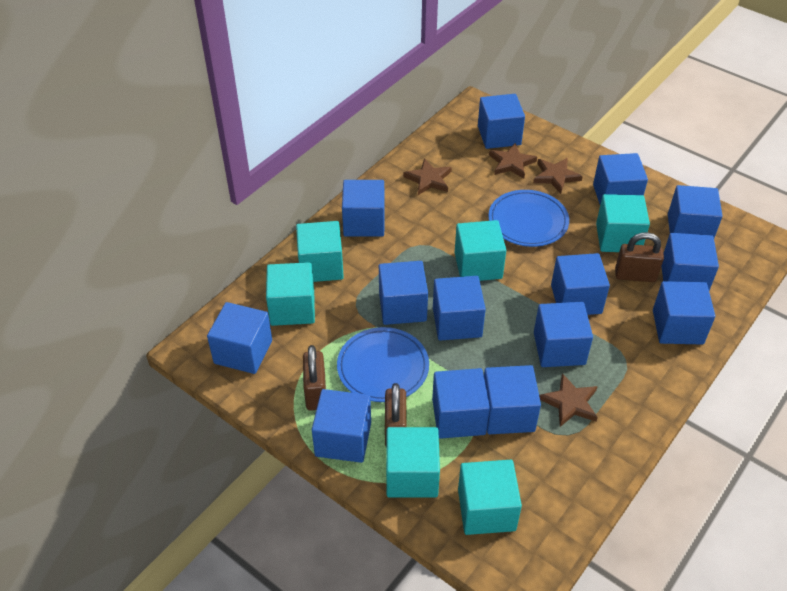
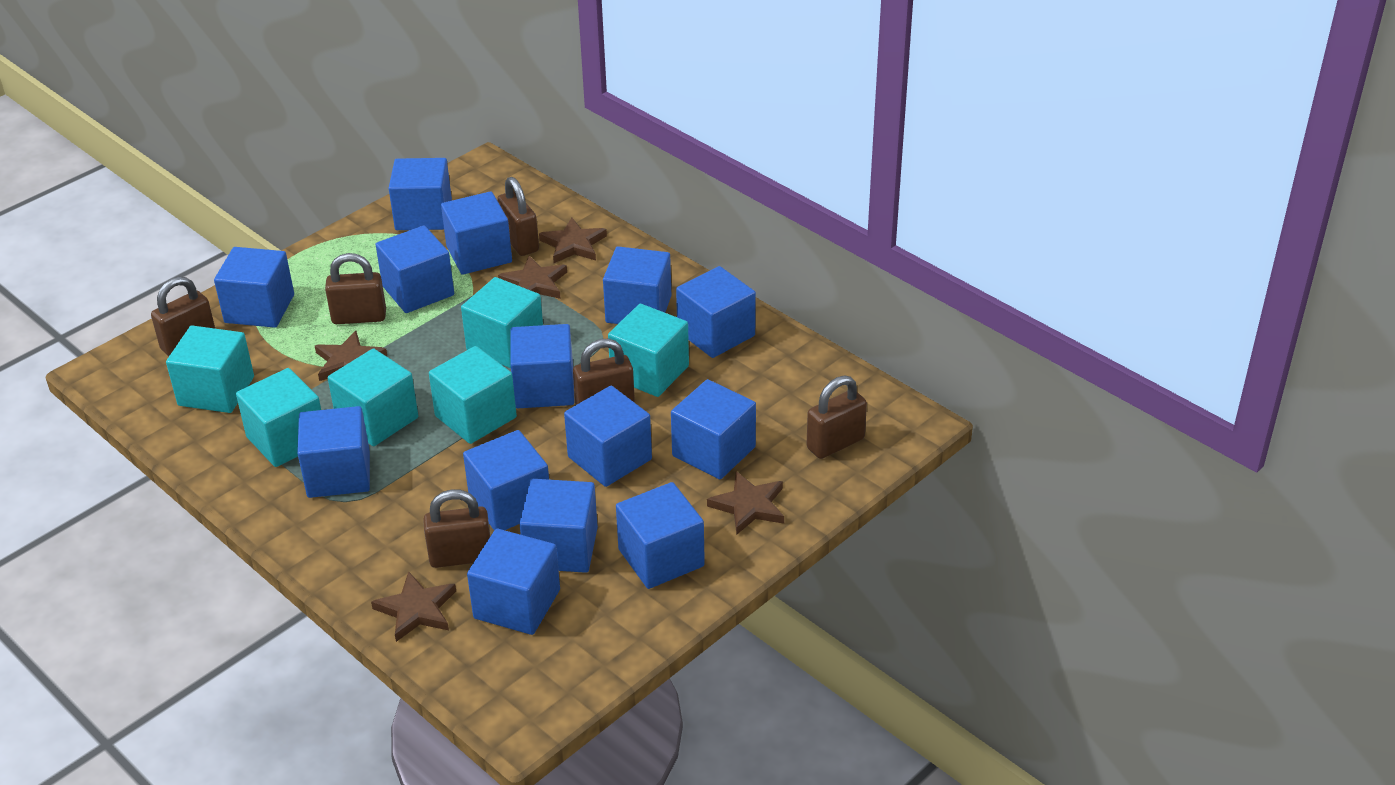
blue plate: 2 -> 0
brown padlock: 3 -> 6
brown star: 4 -> 5

